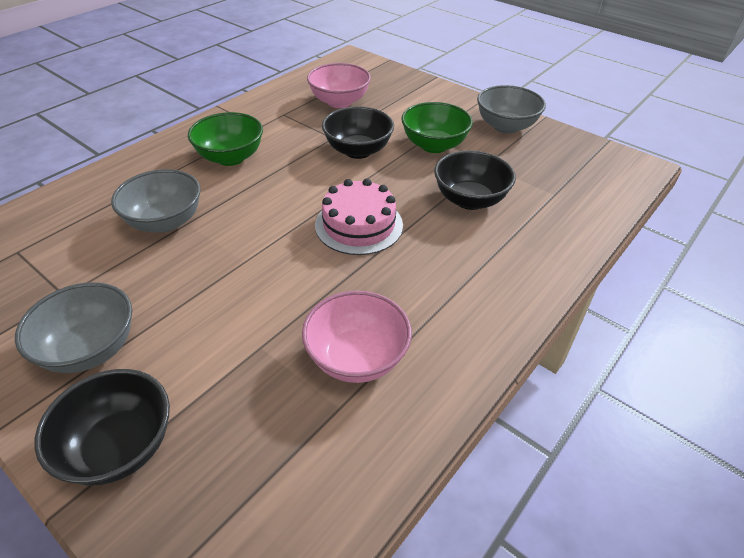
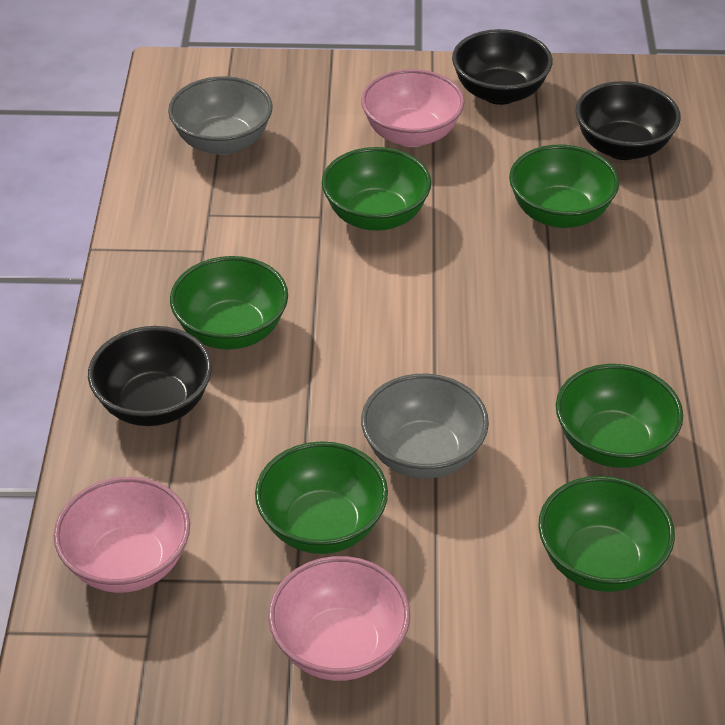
green bowl: 2 -> 6
grey bowl: 3 -> 2
pink bowl: 2 -> 3
pink cake: 1 -> 0

